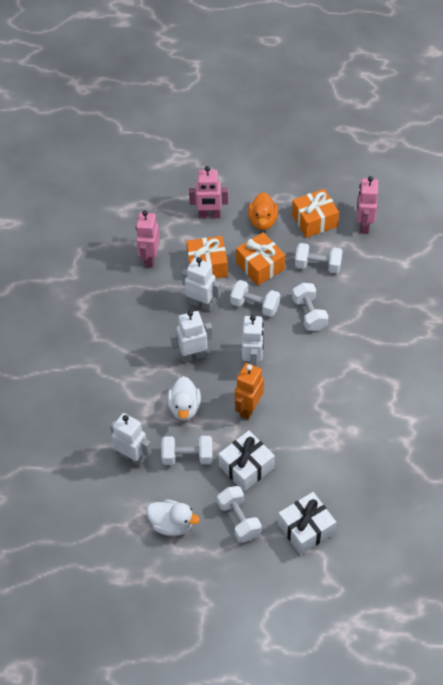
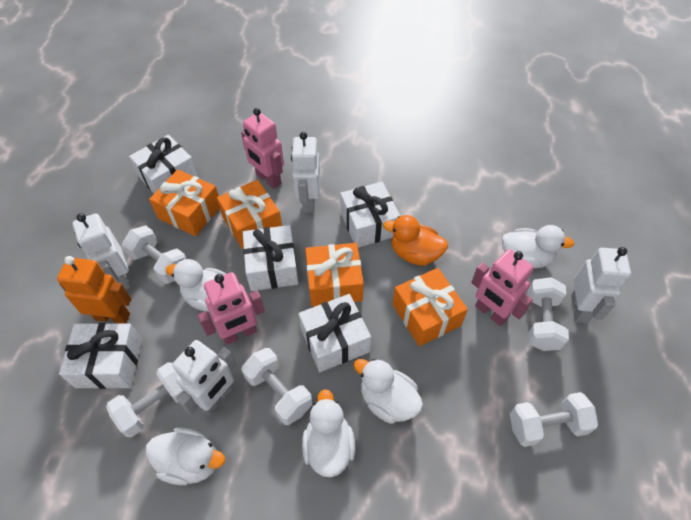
orange gift: 3 -> 4
white duck: 2 -> 5
white gift: 2 -> 5

